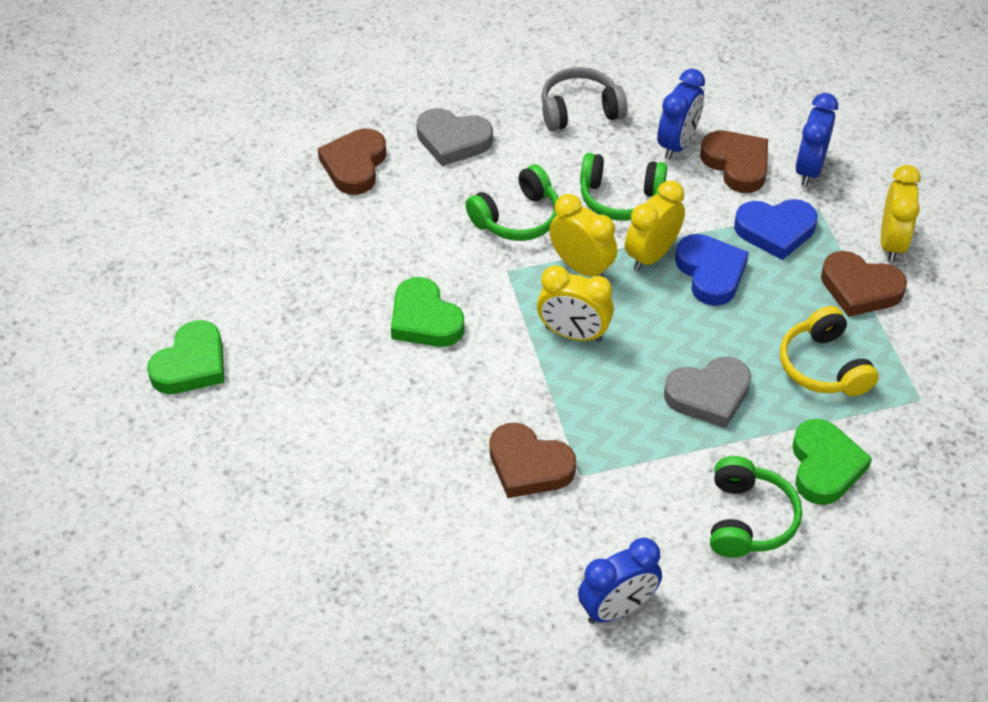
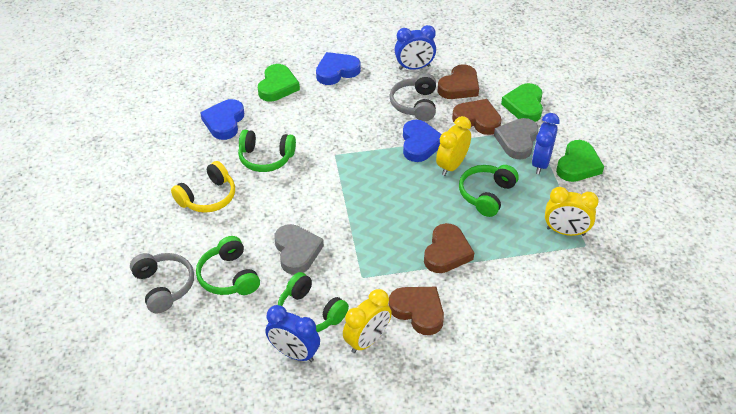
blue heart: 2 -> 3
green headphones: 3 -> 4
grey headphones: 1 -> 2
yellow clock: 4 -> 3

